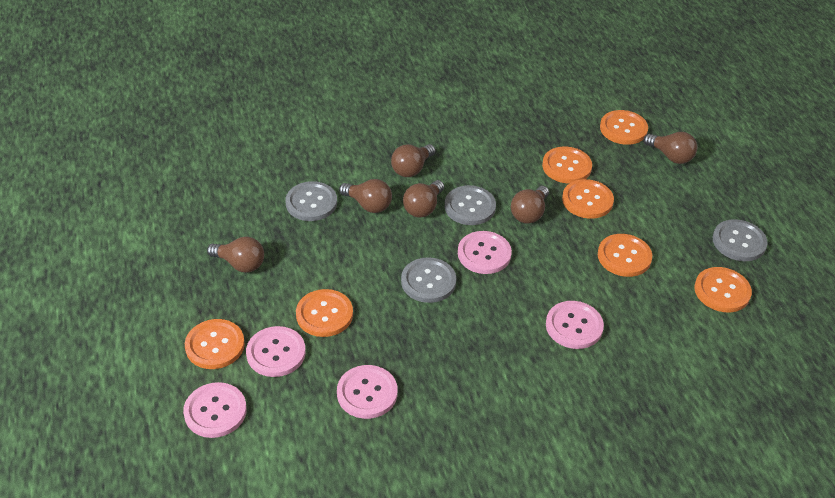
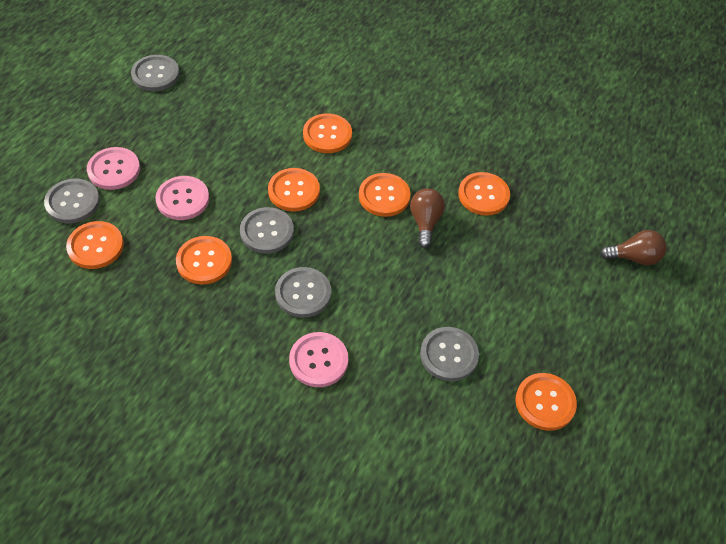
brown light bulb: 6 -> 2
grey button: 4 -> 5
pink button: 5 -> 3

